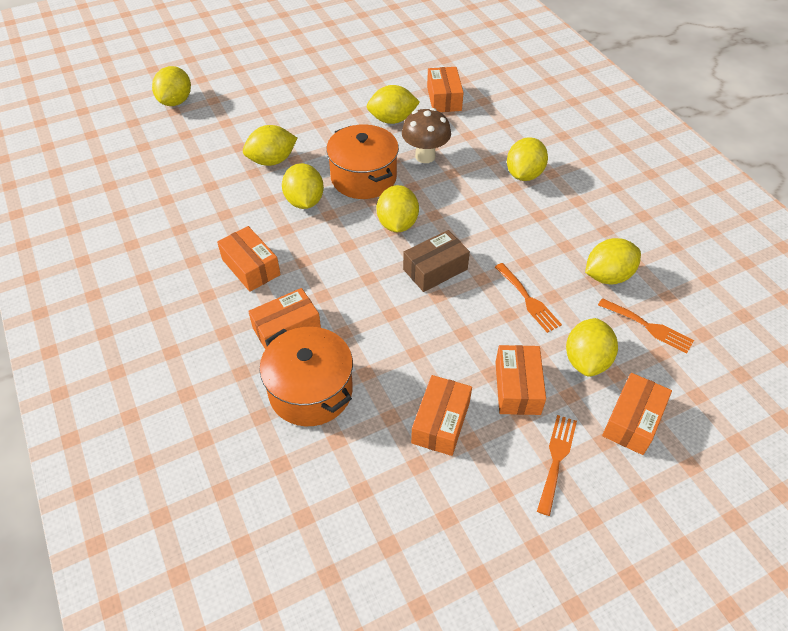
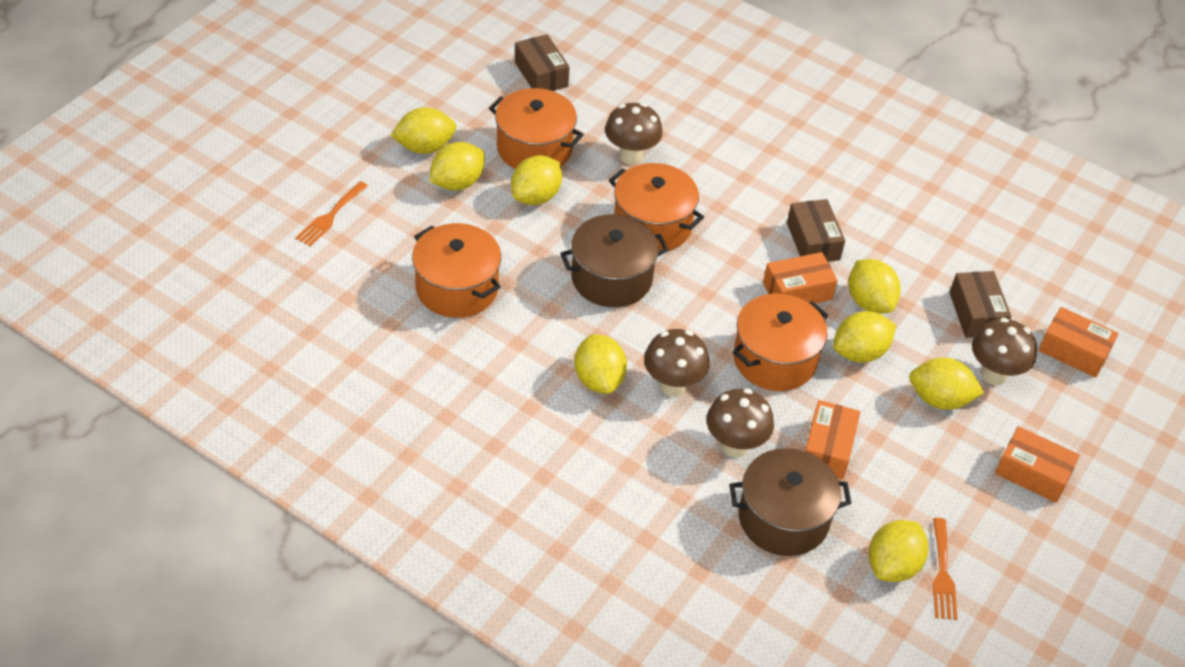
brown box: 1 -> 3
brown mushroom: 1 -> 4
brown pot: 0 -> 2
orange box: 6 -> 4
orange fork: 3 -> 2
orange pot: 2 -> 4

